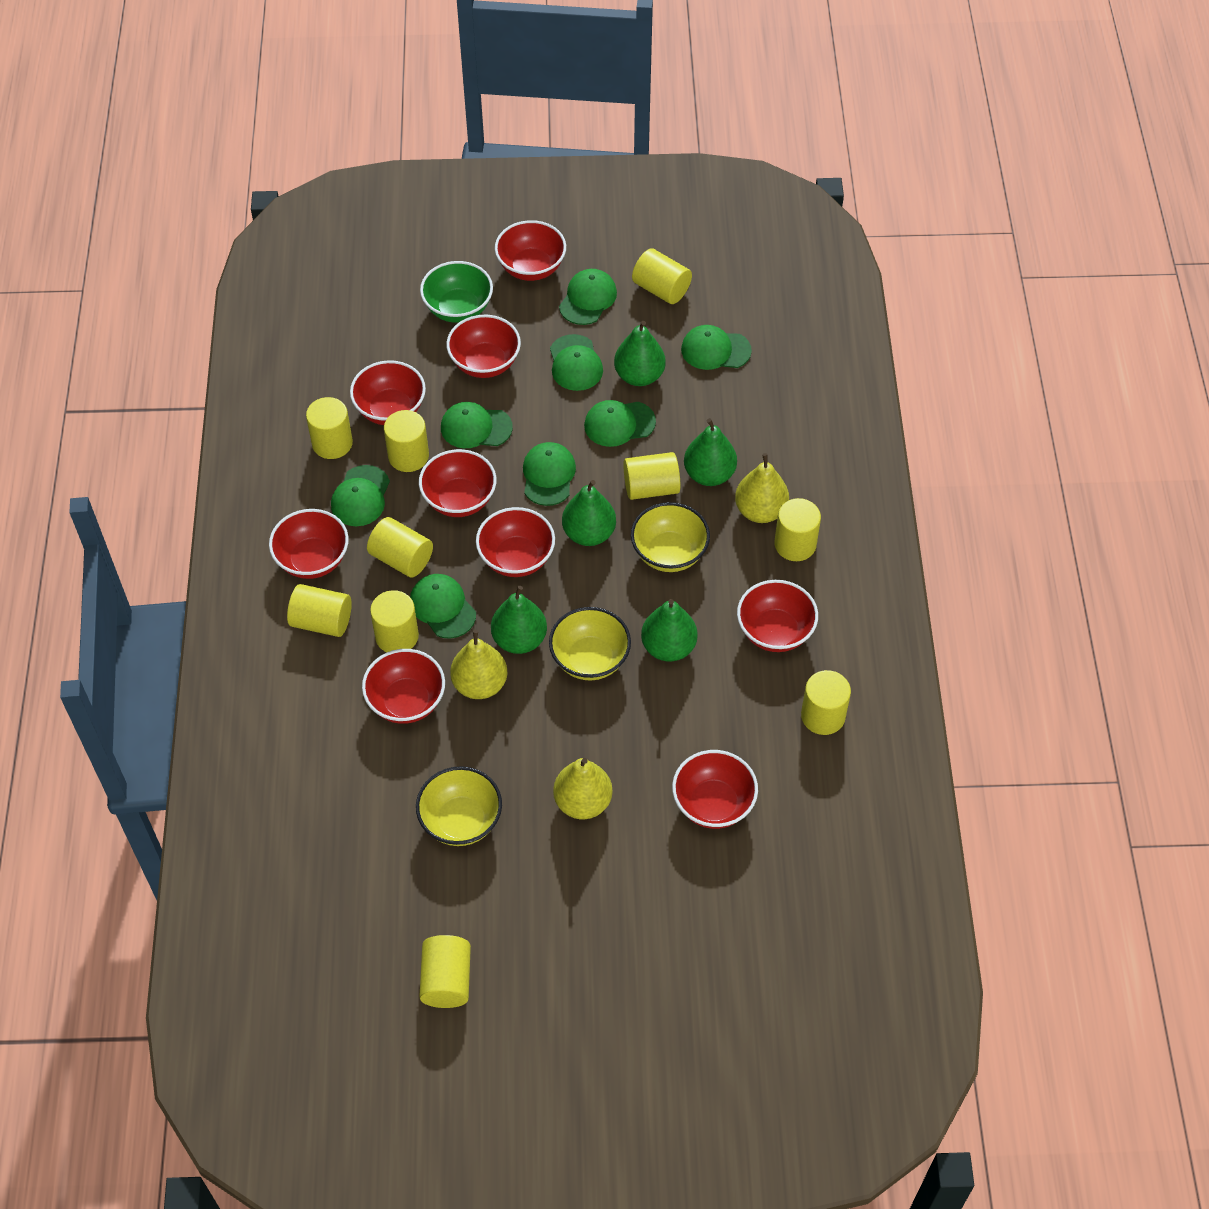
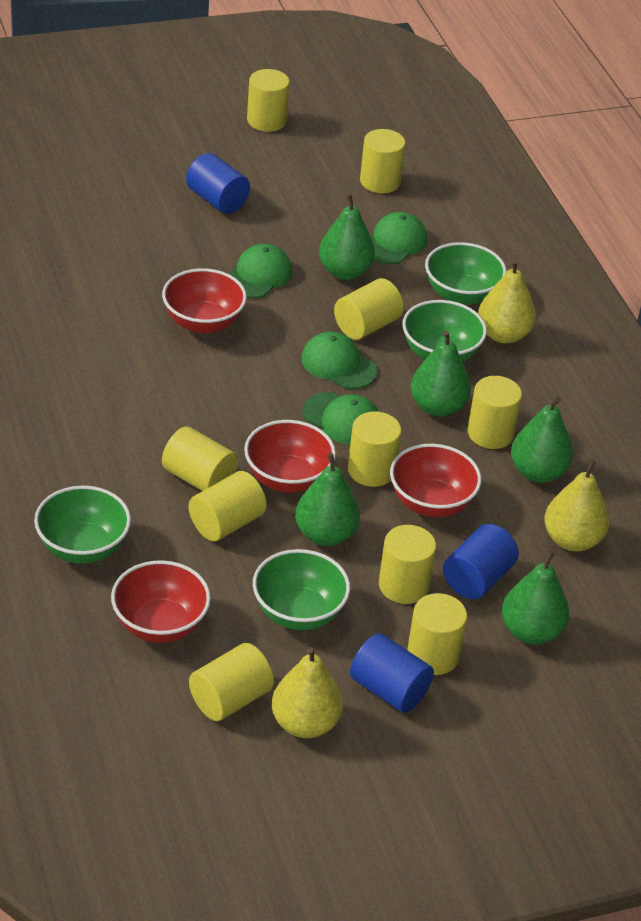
blue cylinder: 0 -> 3
green bowl: 1 -> 4
green cap: 8 -> 4
red bowl: 9 -> 4
yellow bowl: 3 -> 0

